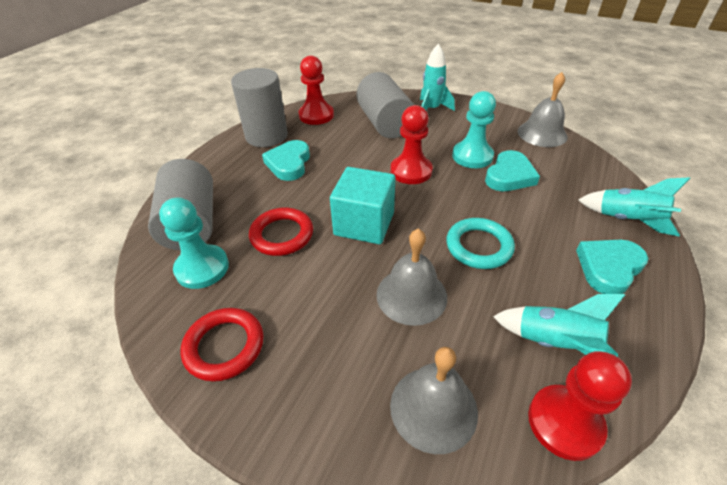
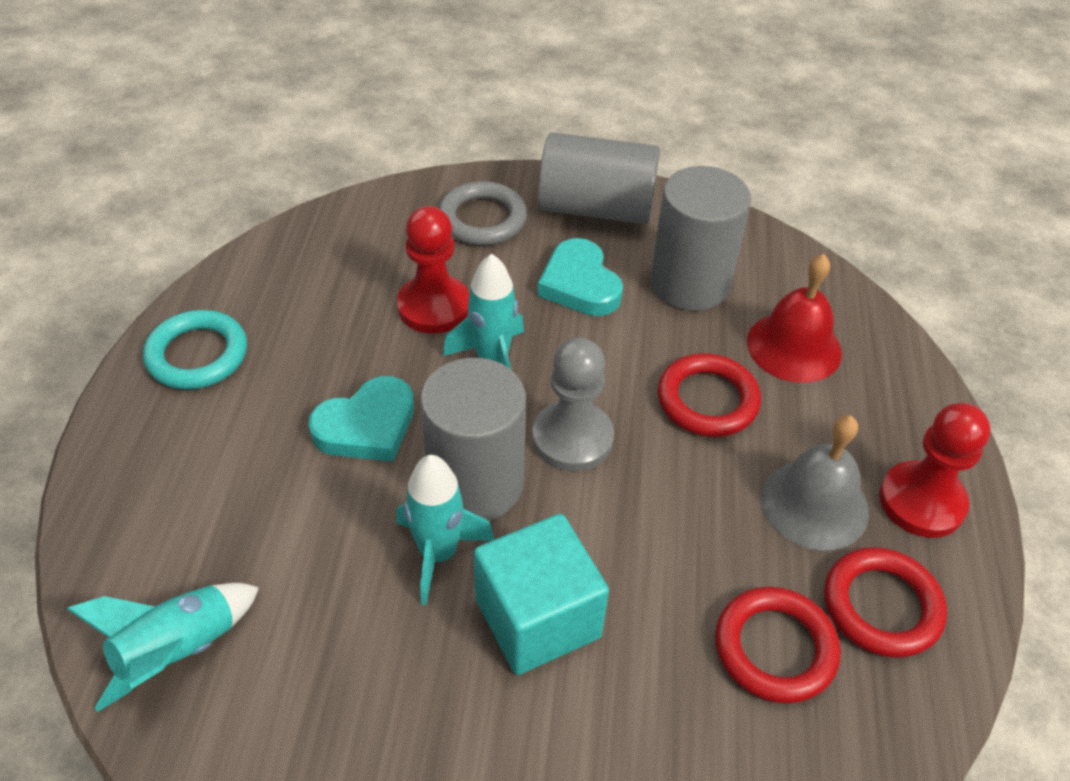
grey bell: 3 -> 1
grey pawn: 0 -> 1
grey ring: 0 -> 1
red bell: 0 -> 1
red pawn: 3 -> 2
red ring: 2 -> 3
turquoise heart: 3 -> 2
turquoise pawn: 2 -> 0

